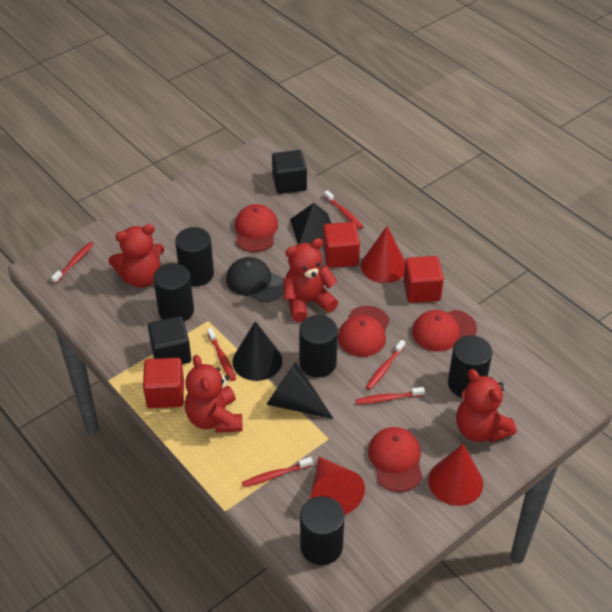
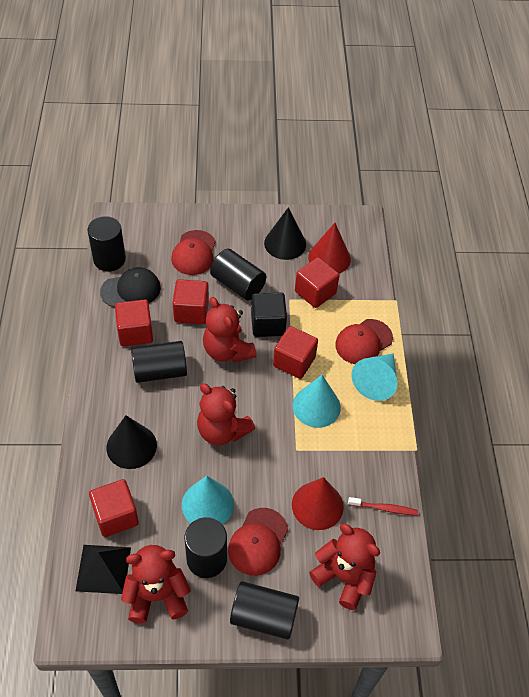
black cube: 2 -> 1
red cap: 4 -> 3
red cone: 3 -> 2
red cube: 3 -> 5
red toothbrush: 6 -> 1
turquoise cone: 0 -> 3

